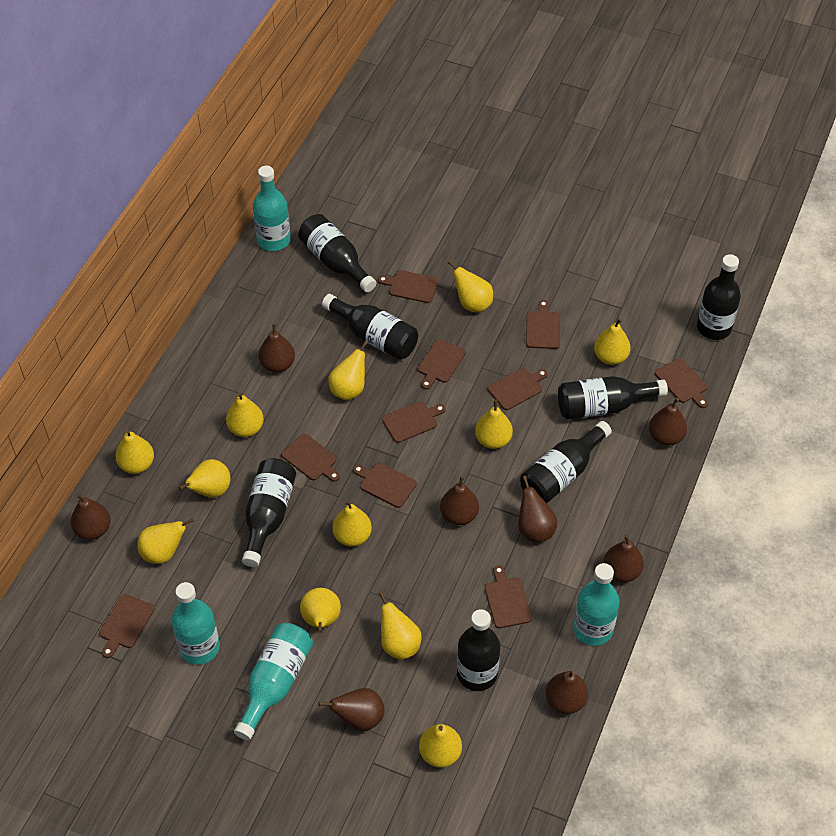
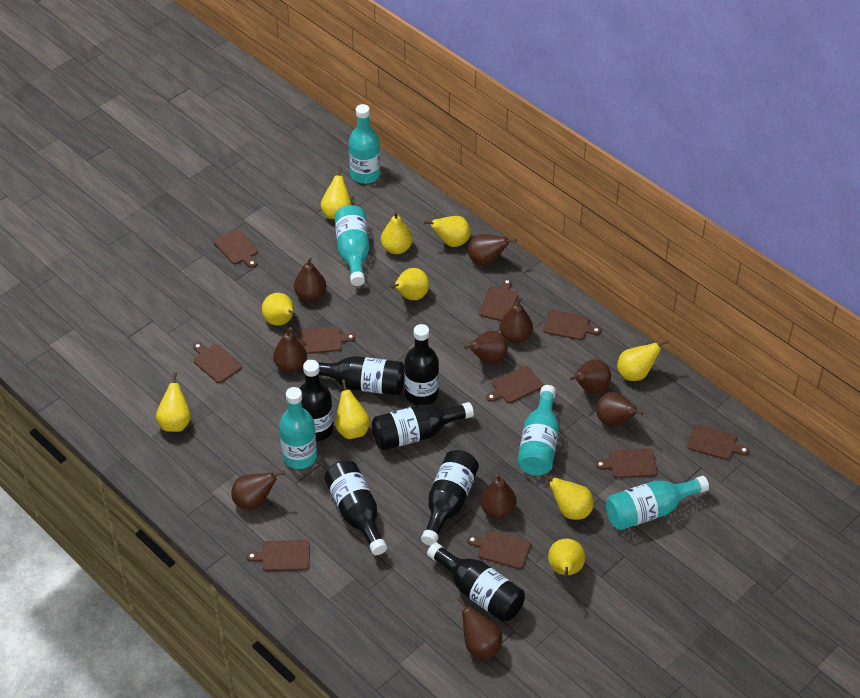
brown pear: 8 -> 10
turquoise bottle: 4 -> 5
yellow pear: 12 -> 10

